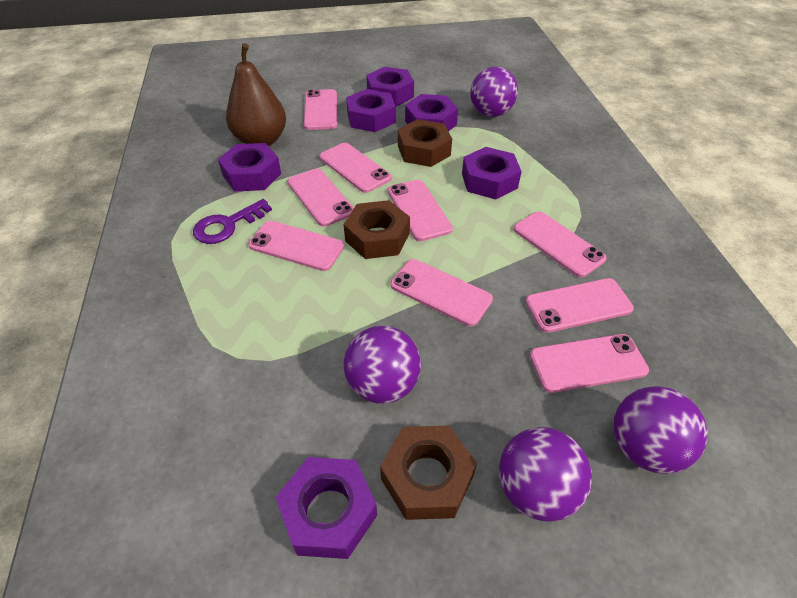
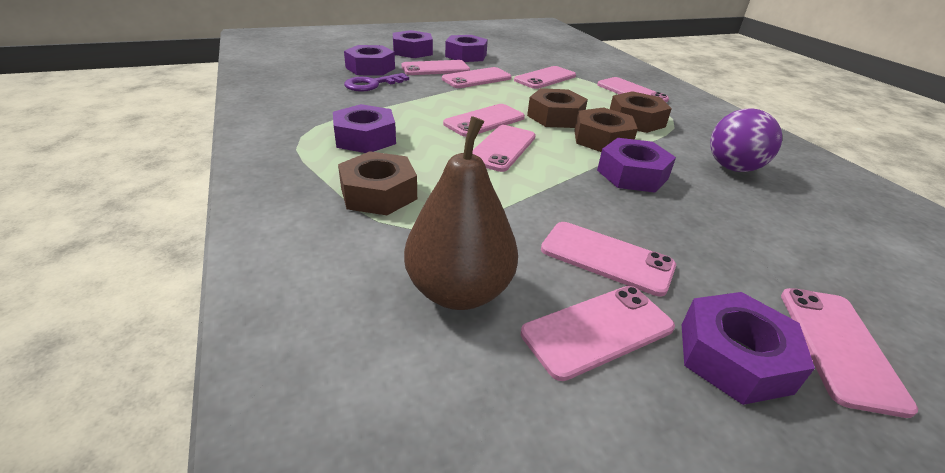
brown nut: 3 -> 4
purple ball: 4 -> 1

